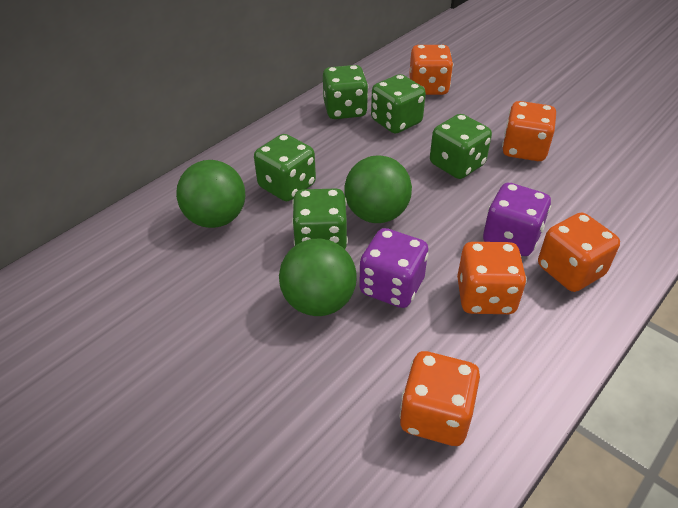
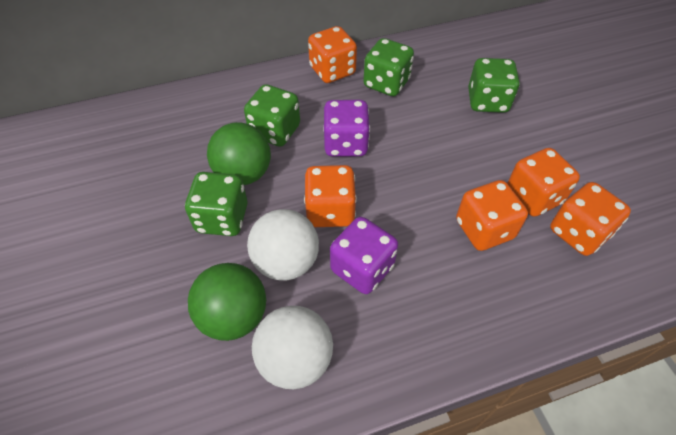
green ball: 3 -> 2
green dice: 5 -> 4
white ball: 0 -> 2

